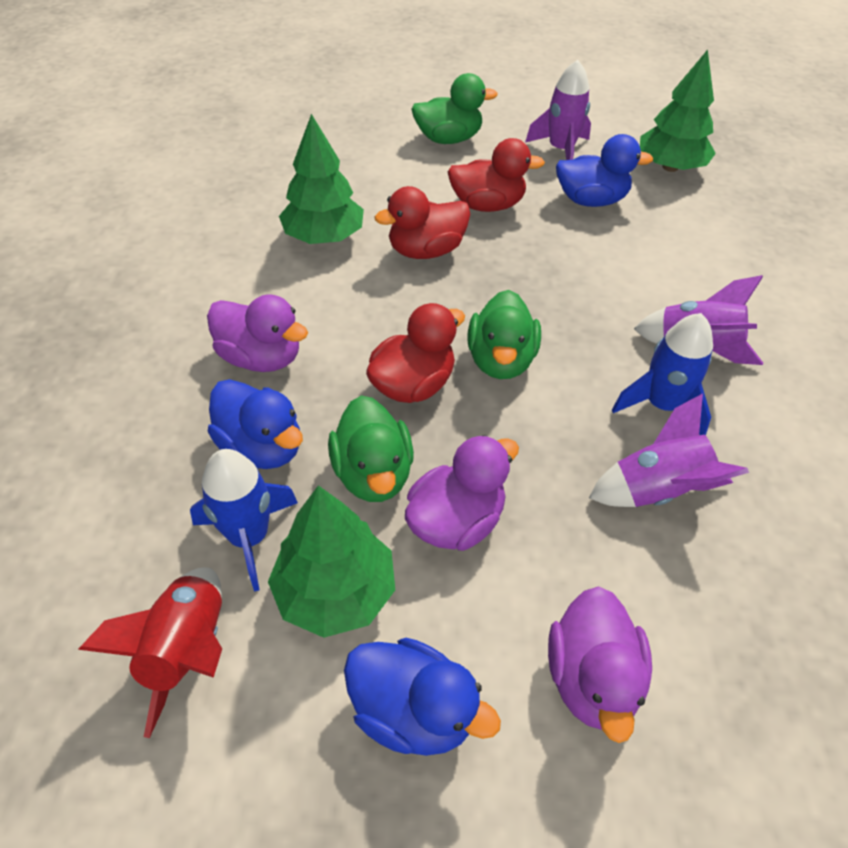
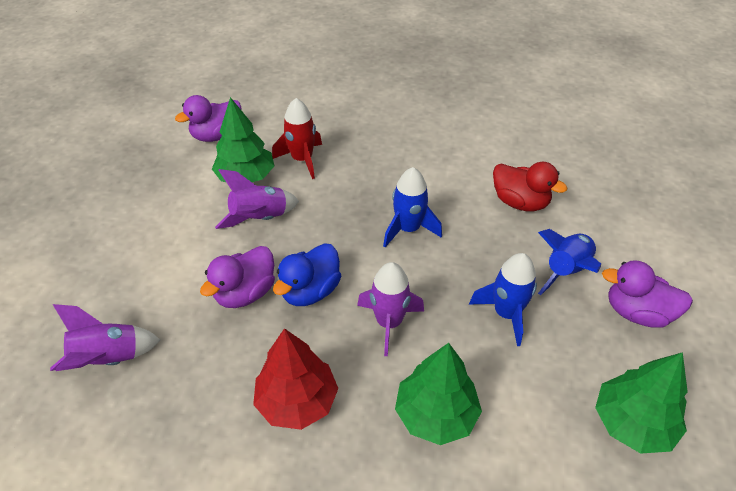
blue duck: 3 -> 1
blue rocket: 2 -> 3
green duck: 3 -> 0
red duck: 3 -> 1
red tree: 0 -> 1

